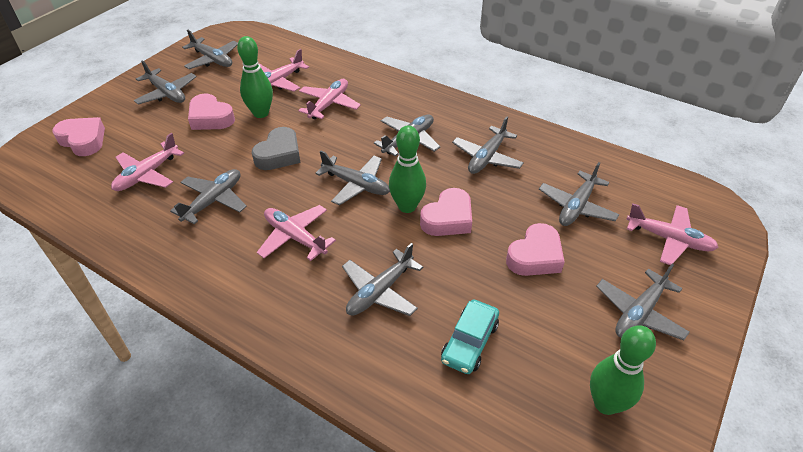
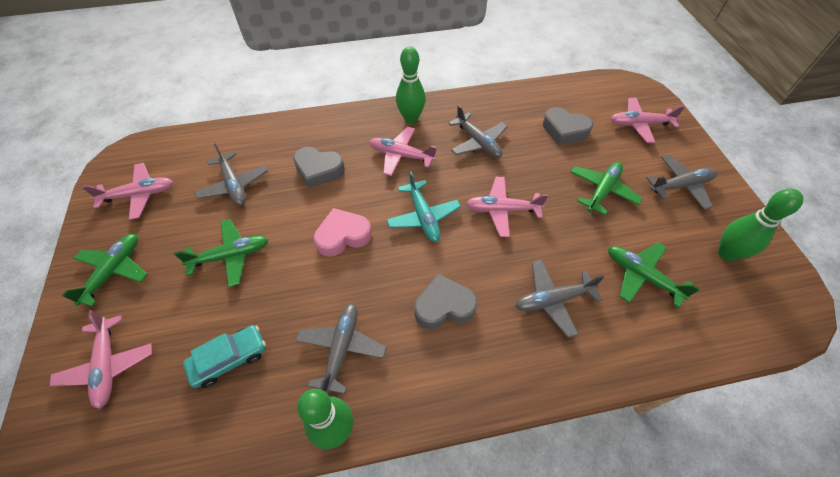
green plane: 0 -> 4
grey heart: 1 -> 3
grey plane: 9 -> 5
pink heart: 4 -> 1
turquoise plane: 0 -> 1

